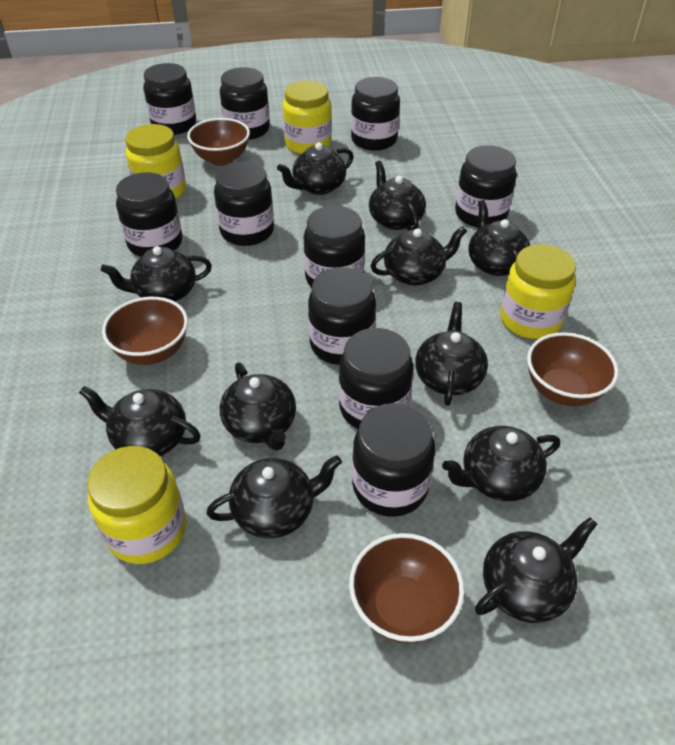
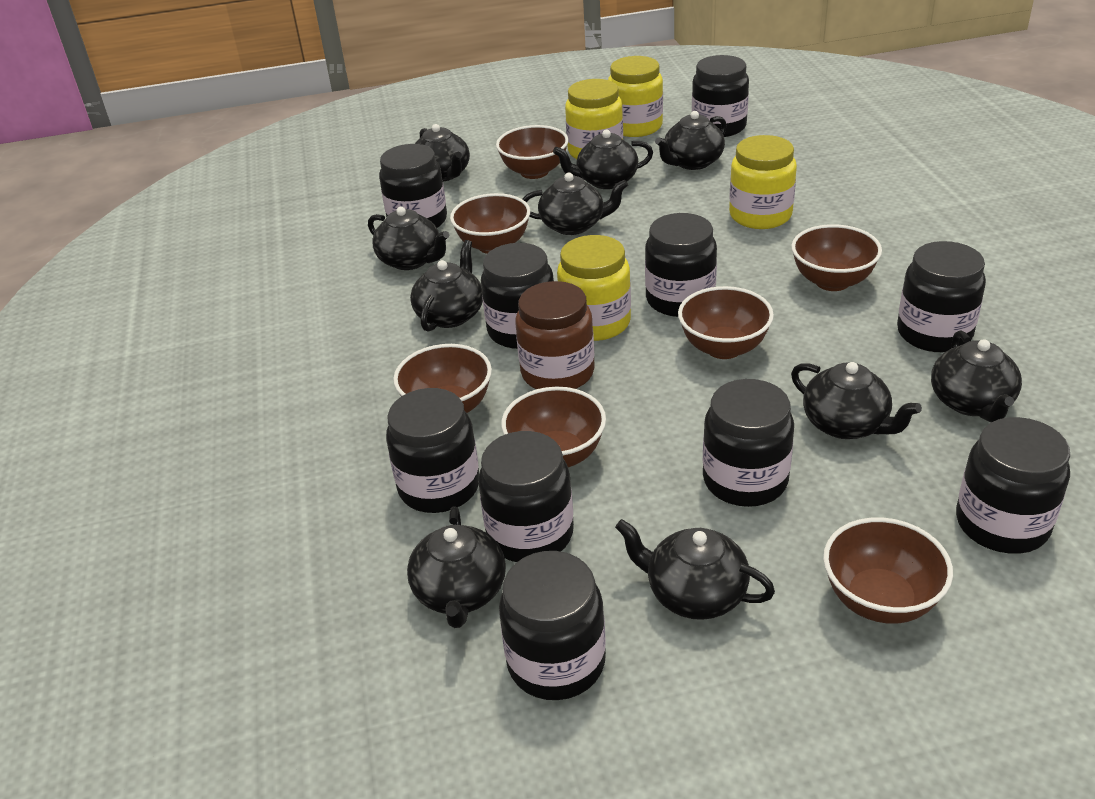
black teapot: 11 -> 10
brown bowl: 4 -> 7
brown jar: 0 -> 1

